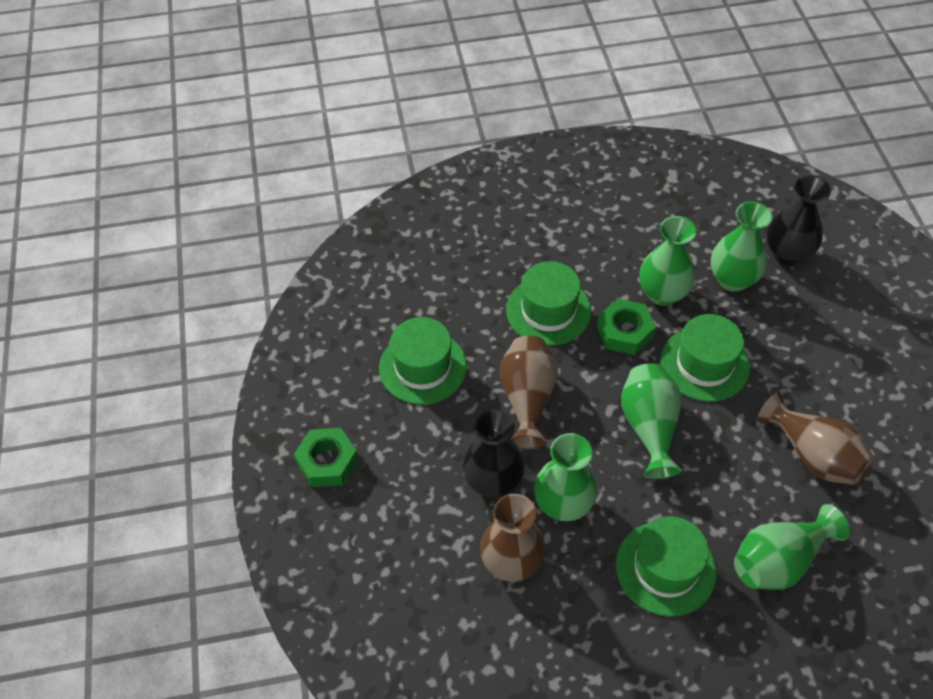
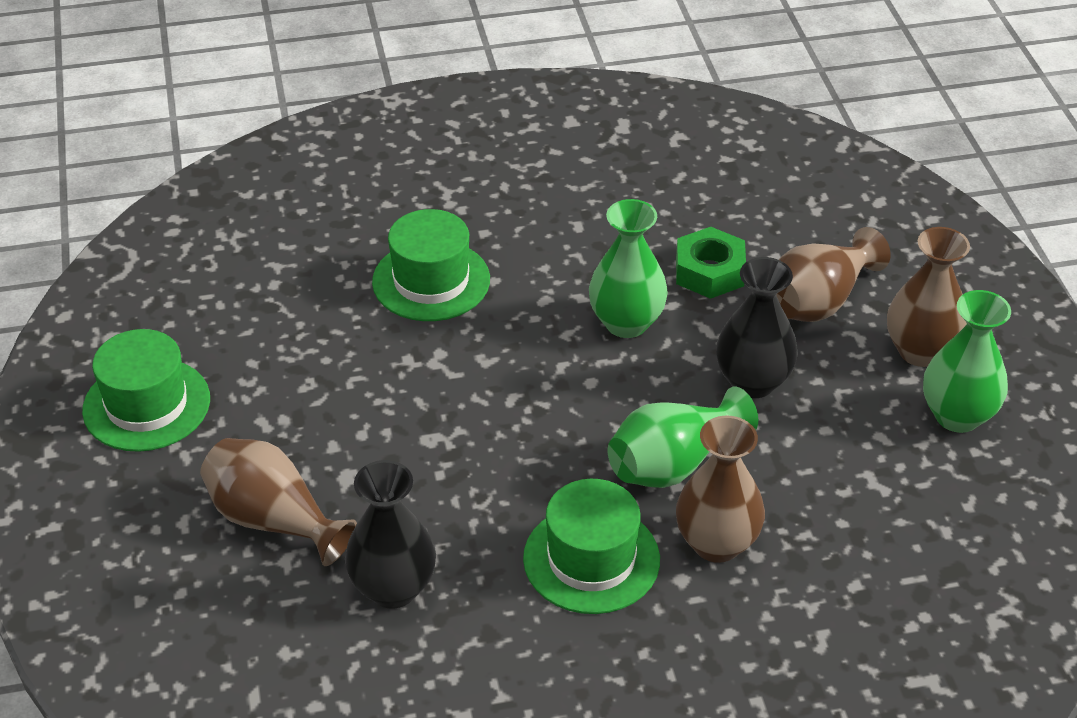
brown vase: 3 -> 4
green hat: 4 -> 3
green nut: 2 -> 1
green vase: 5 -> 3

